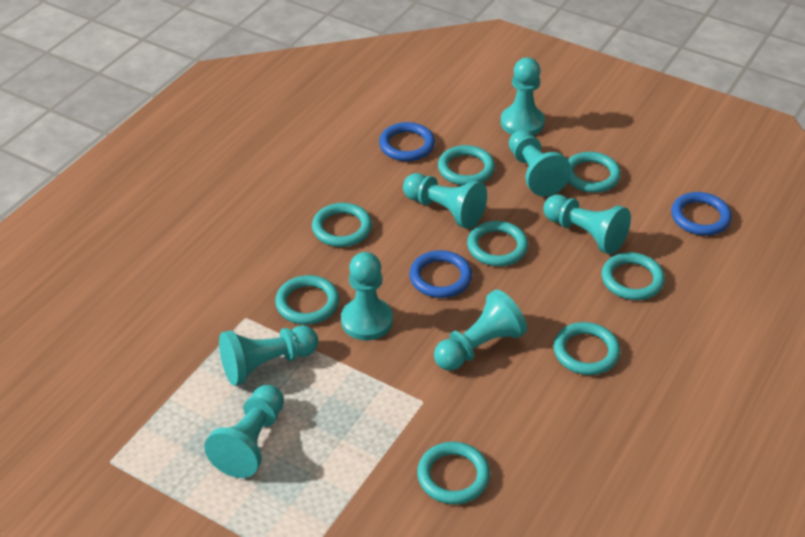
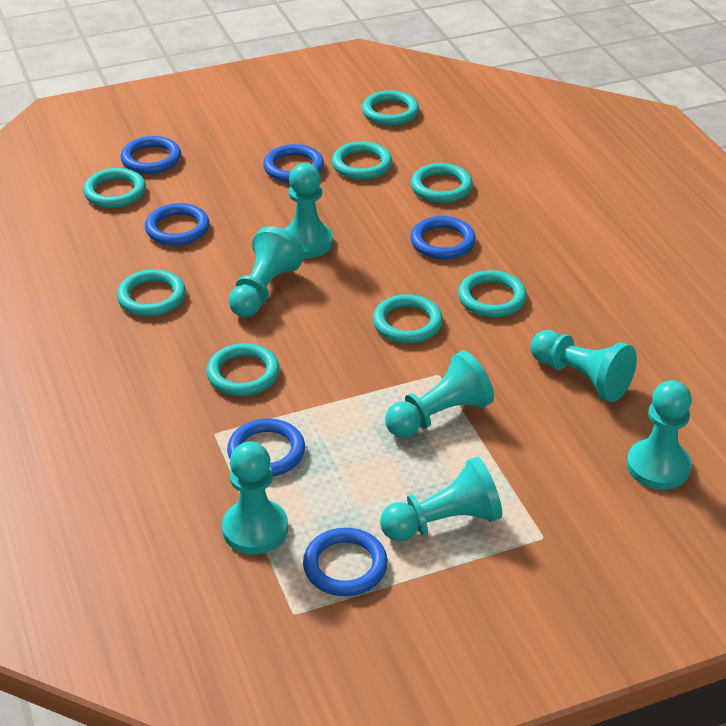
blue ring: 3 -> 6
turquoise pawn: 8 -> 7

